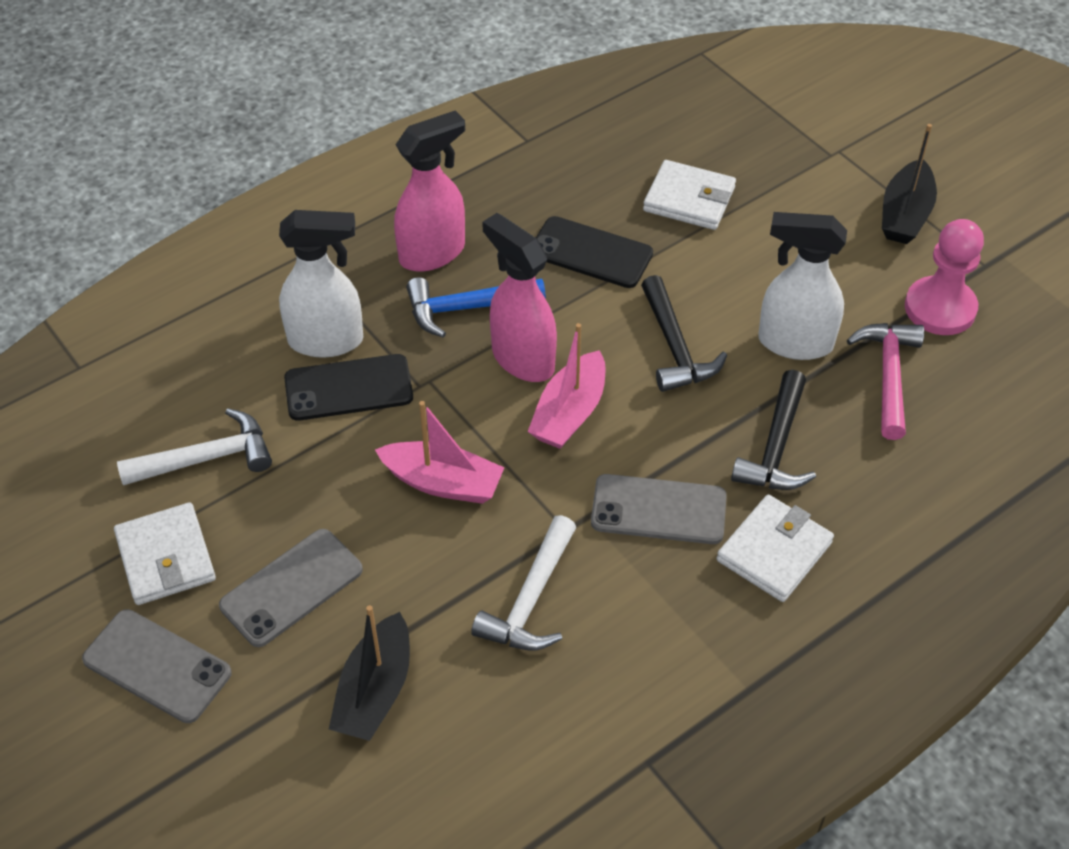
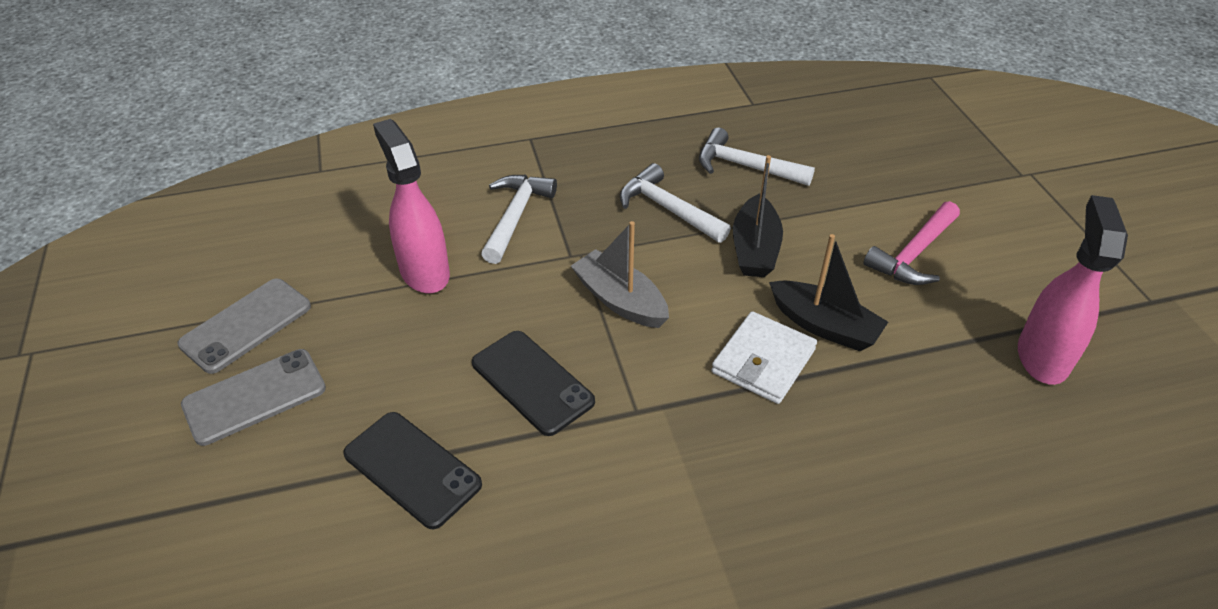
black hammer: 2 -> 0
blue hammer: 1 -> 0
grey boat: 0 -> 1
grey phone: 3 -> 2
pink boat: 2 -> 0
pink pawn: 1 -> 0
white hammer: 2 -> 3
white spray bottle: 2 -> 0
white wallet: 3 -> 1

